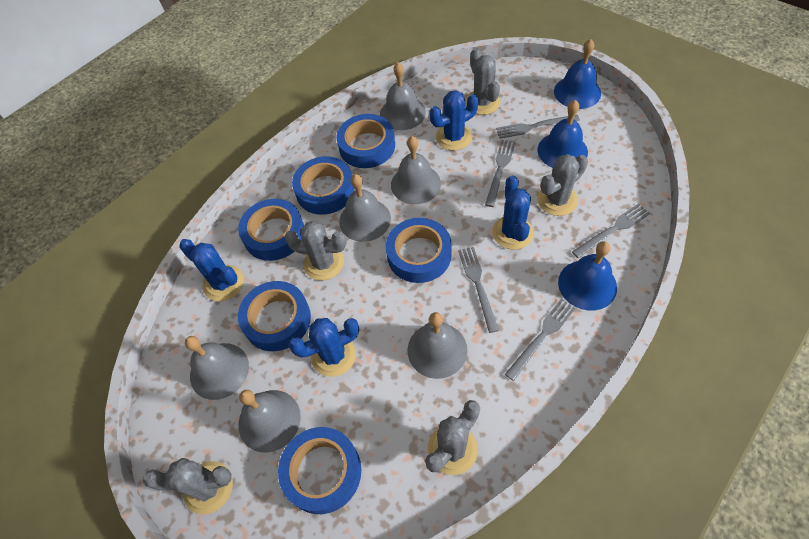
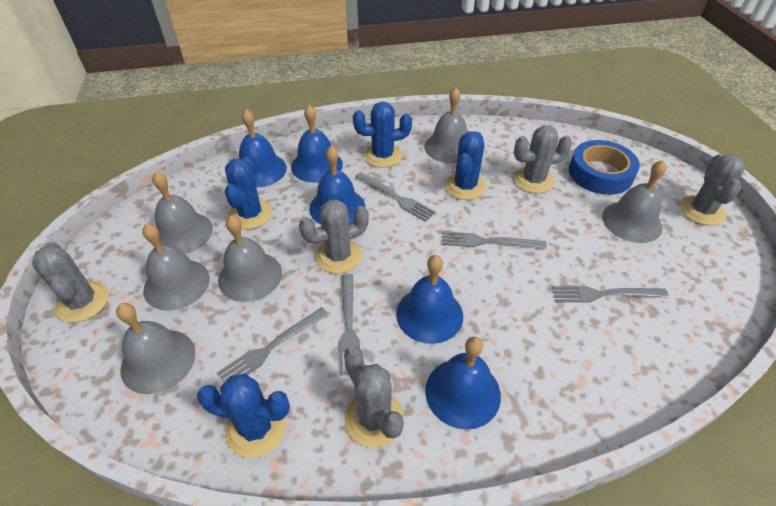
blue bell: 3 -> 5
blue tape: 6 -> 1

